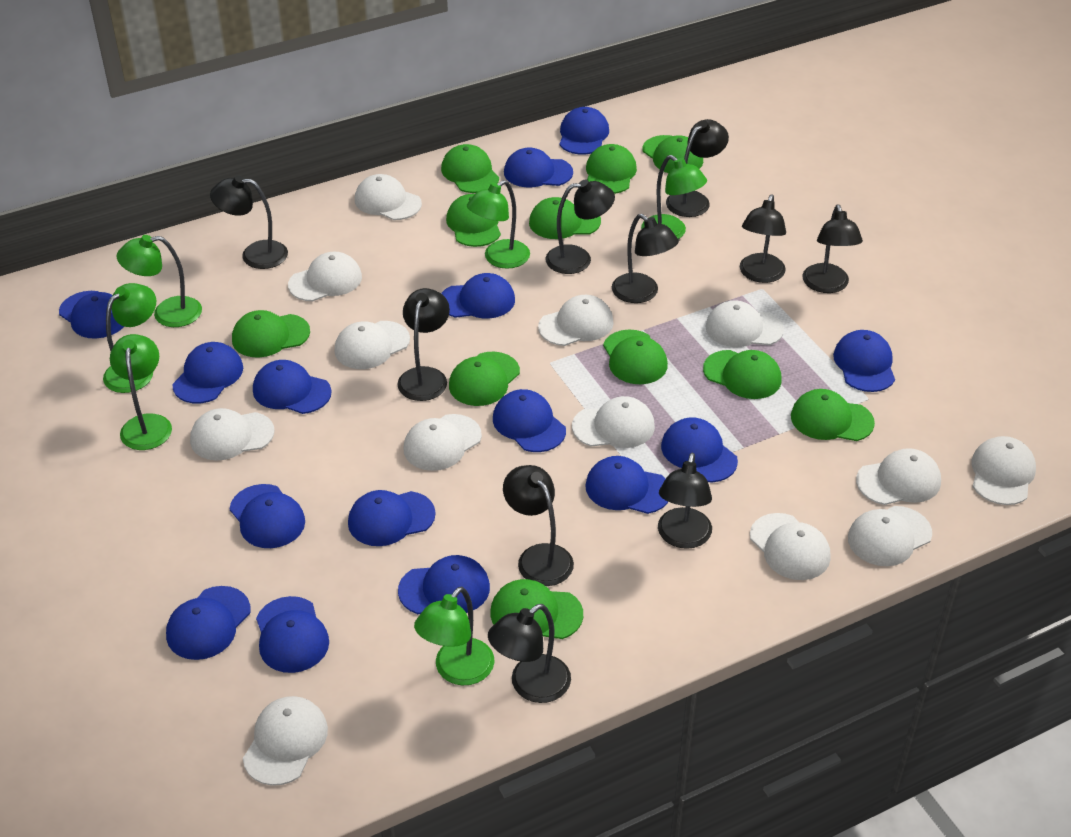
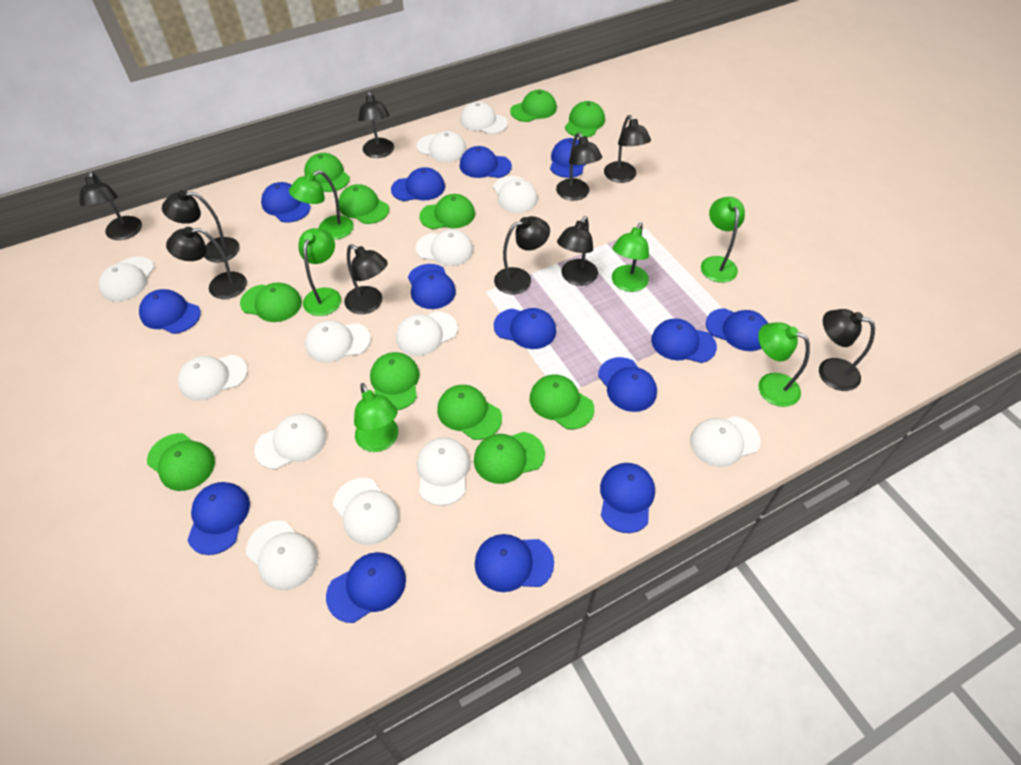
blue cap: 15 -> 14

